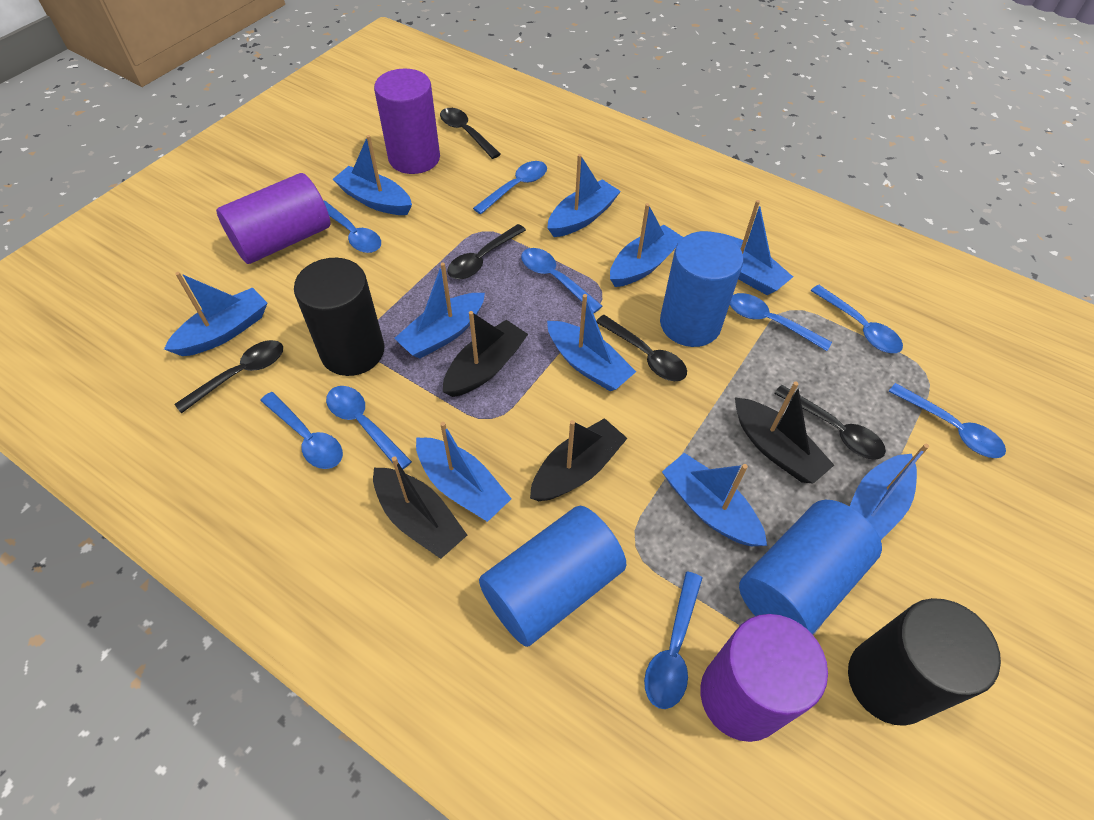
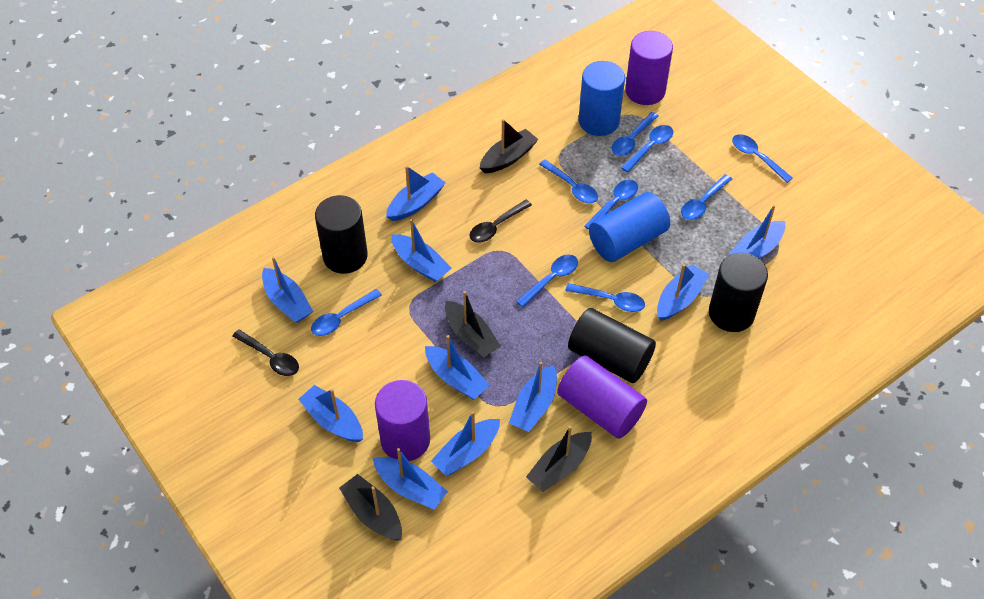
black cylinder: 2 -> 3
black spoon: 5 -> 2
blue cylinder: 3 -> 2

